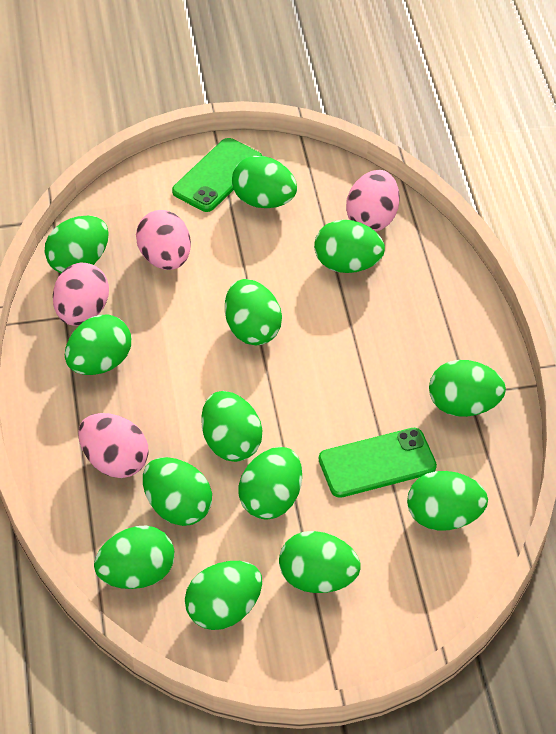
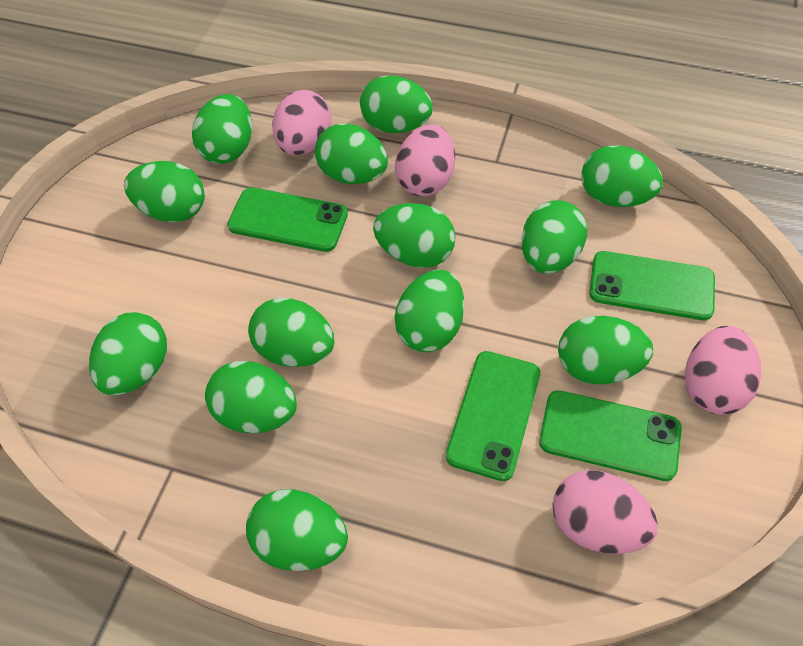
green phone: 2 -> 4

